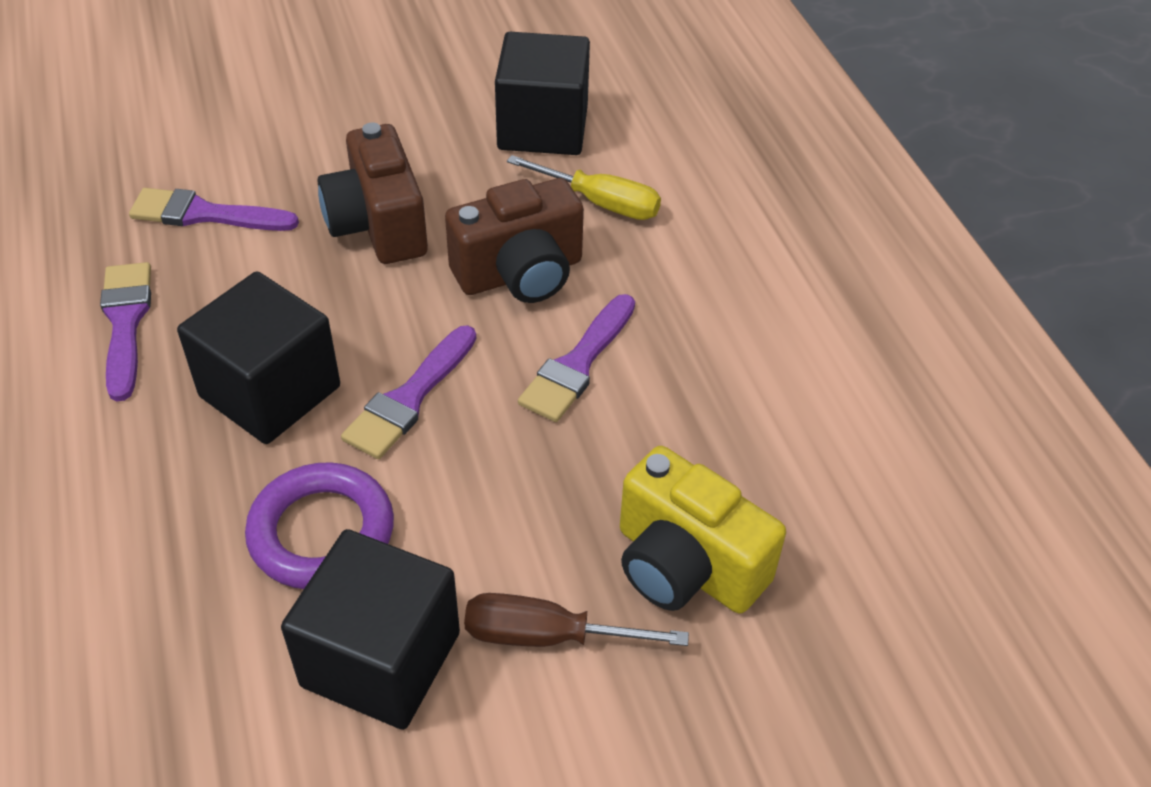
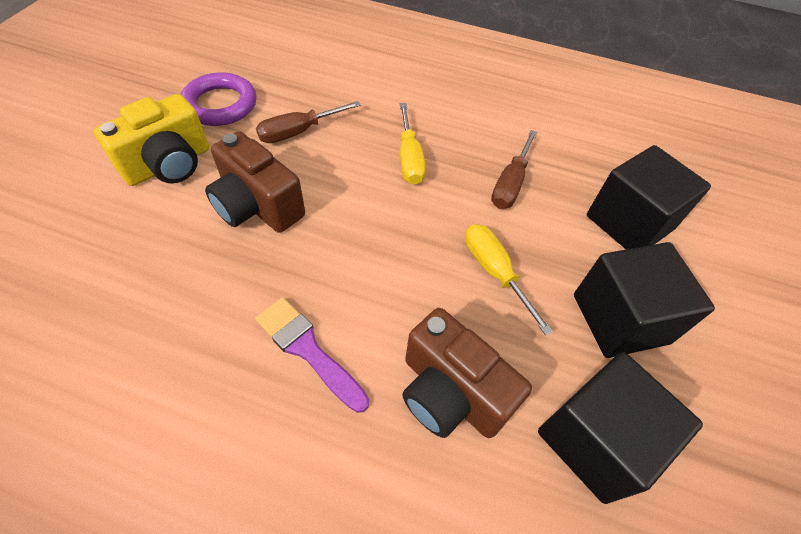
brown screwdriver: 1 -> 2
purple brush: 4 -> 1
yellow screwdriver: 1 -> 2

